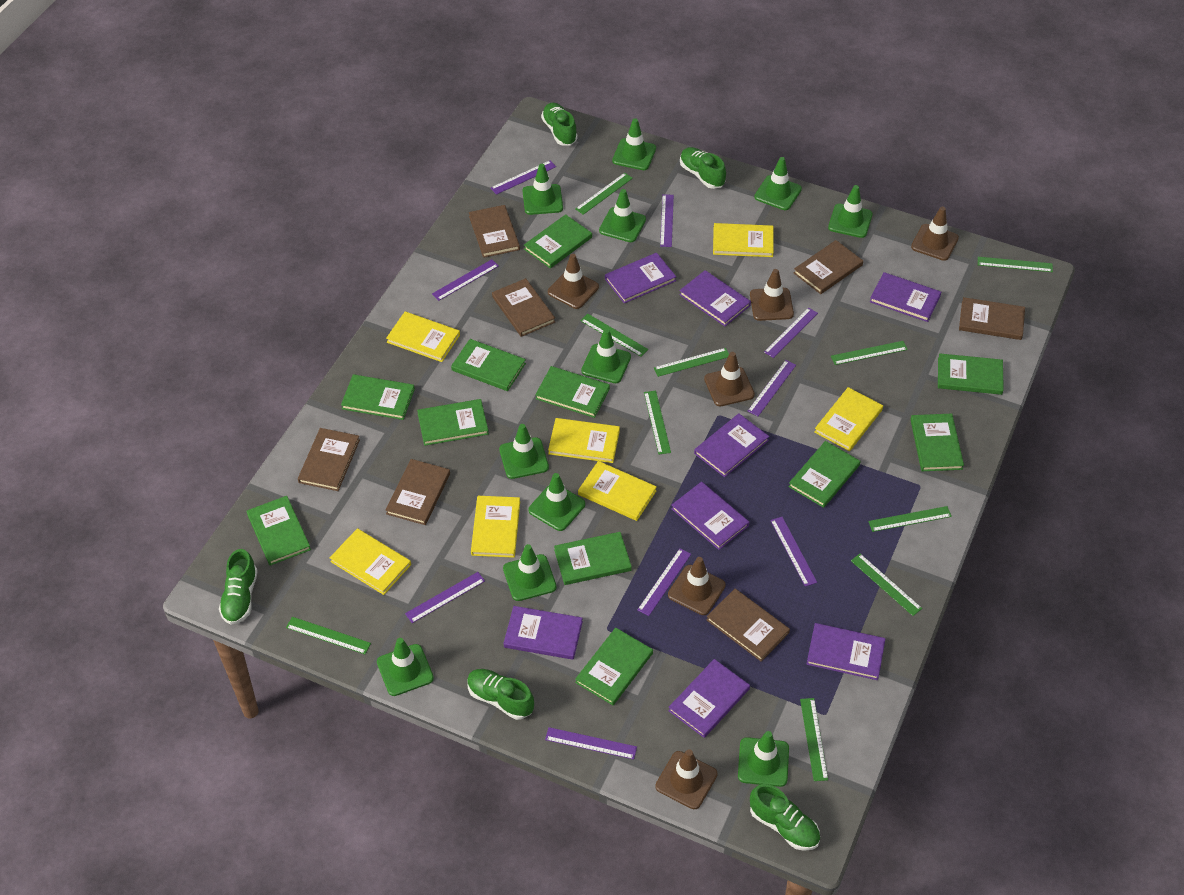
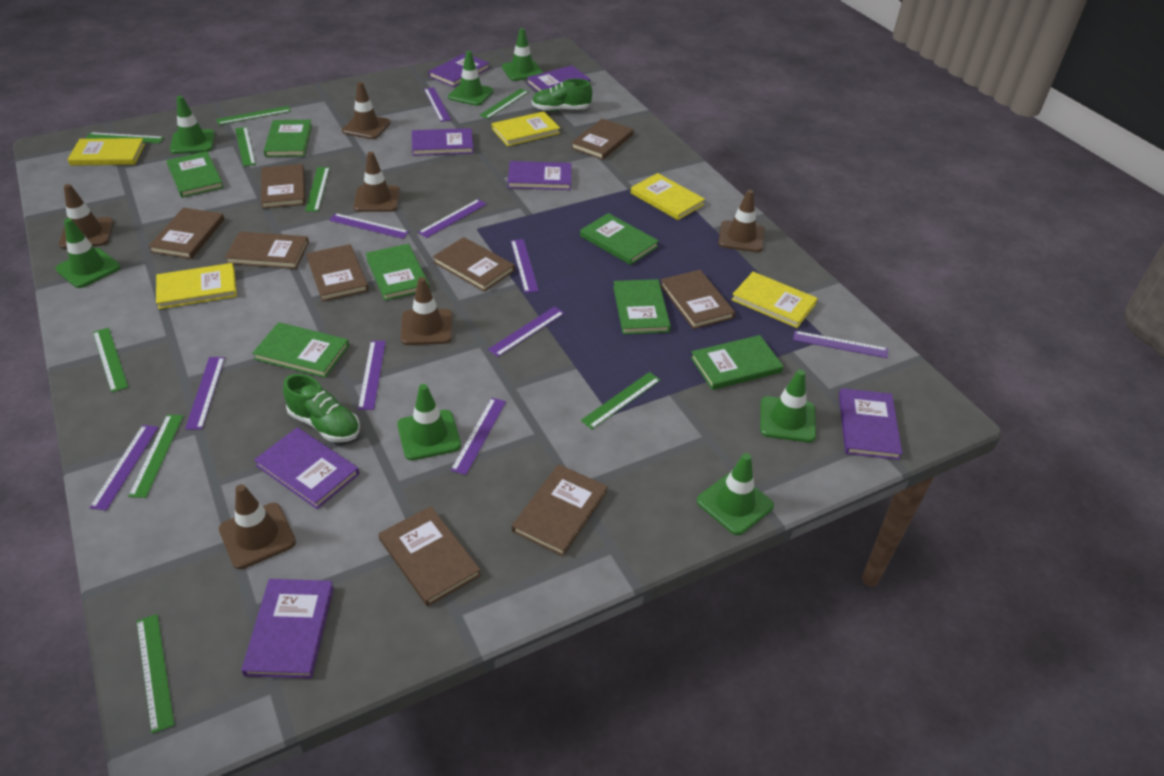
brown book: 7 -> 9
green book: 11 -> 7
green ruler: 10 -> 9
green shoe: 5 -> 2
green traffic cone: 11 -> 7
purple book: 8 -> 7
purple ruler: 9 -> 10
yellow book: 7 -> 5

